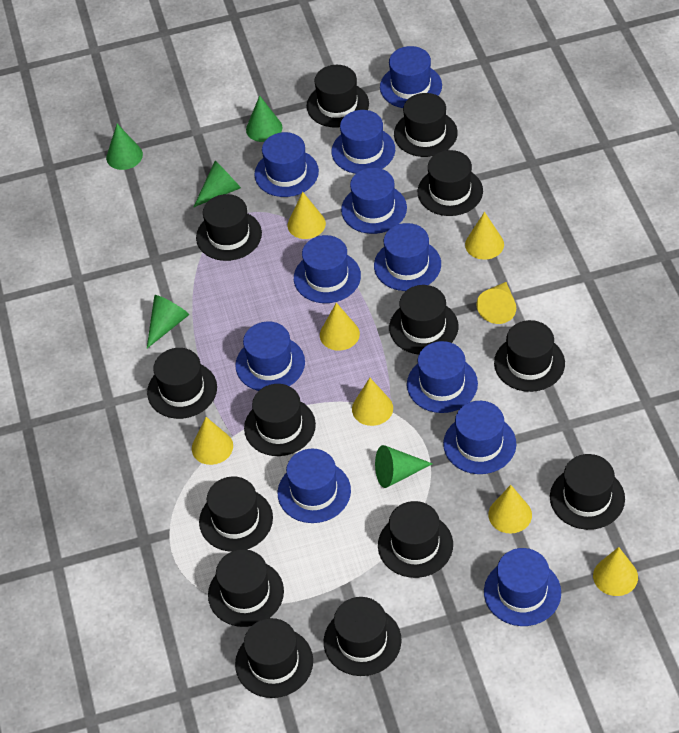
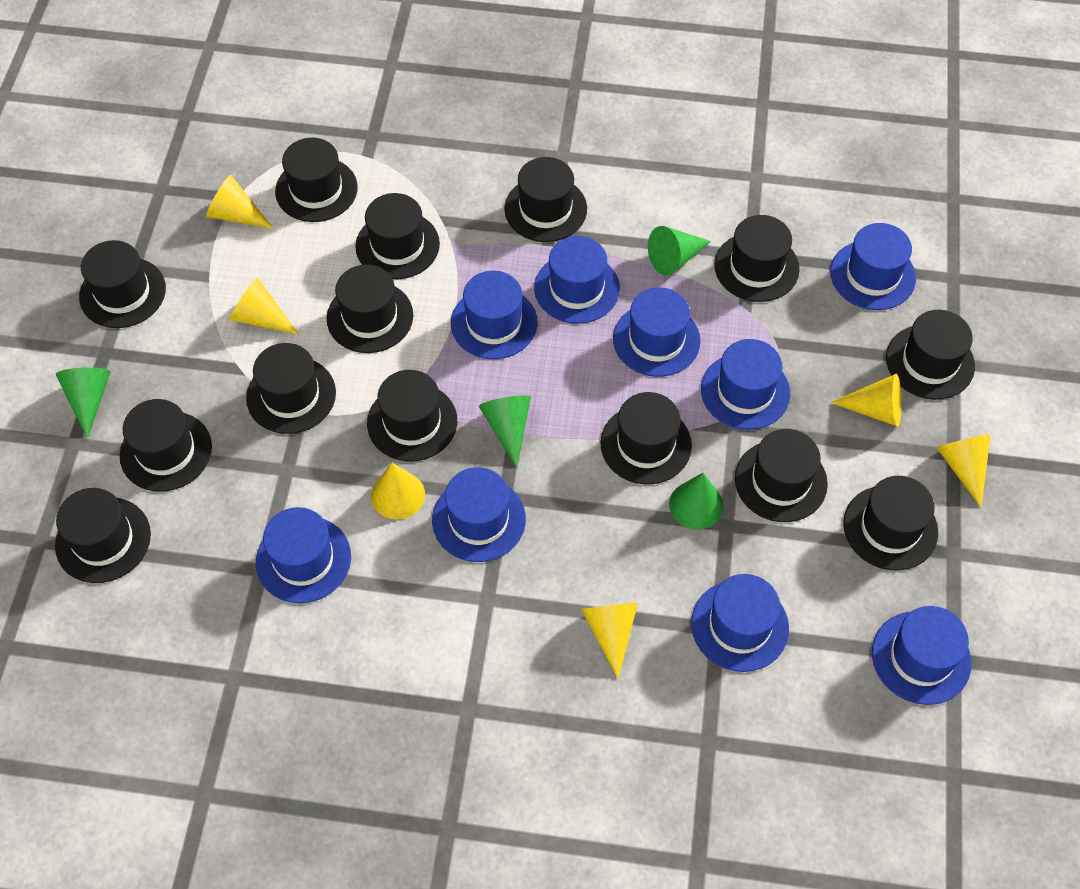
blue hat: 11 -> 9
green cone: 5 -> 4
yellow cone: 8 -> 6

